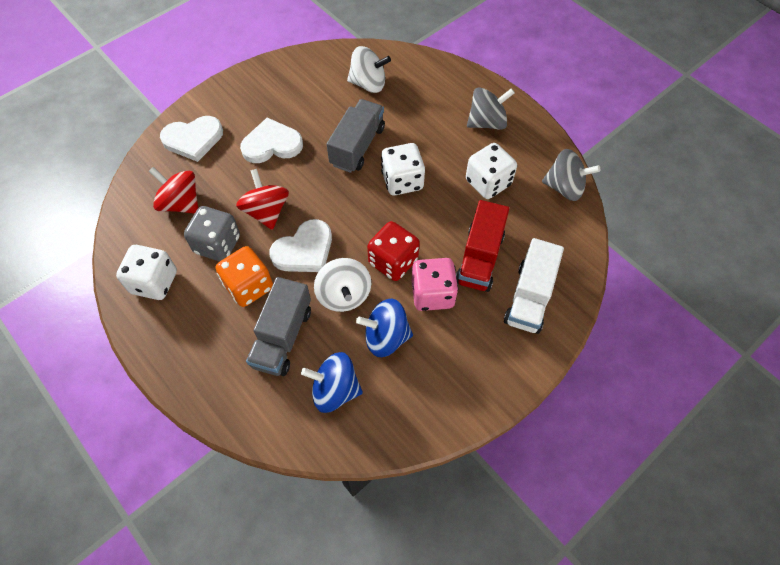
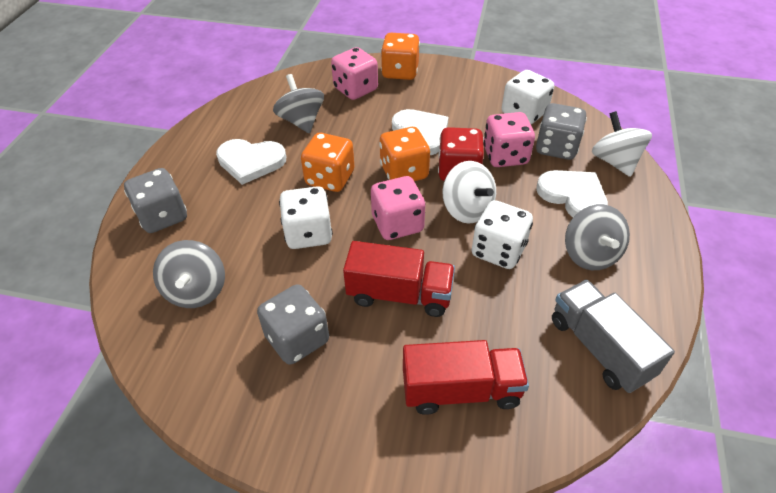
blue spinning top: 2 -> 0
grey dice: 1 -> 3
grey spinning top: 2 -> 3
grey truck: 2 -> 1
orange dice: 1 -> 3
pink dice: 1 -> 3
red spinning top: 2 -> 0
red truck: 1 -> 2
white truck: 1 -> 0

